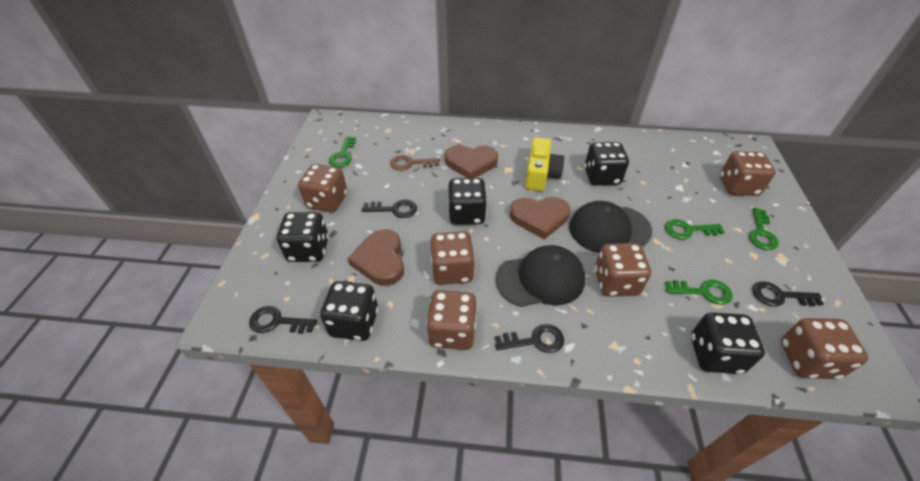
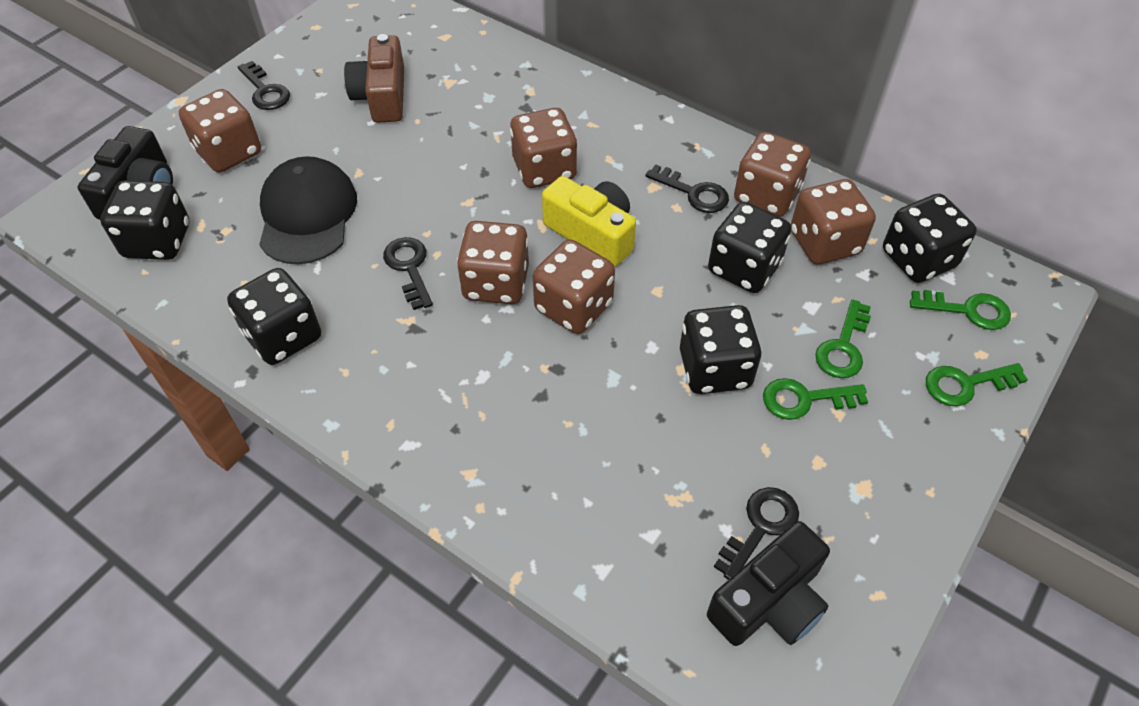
black camera: 0 -> 2
black cap: 2 -> 1
brown camera: 0 -> 1
brown heart: 3 -> 0
brown key: 1 -> 0

